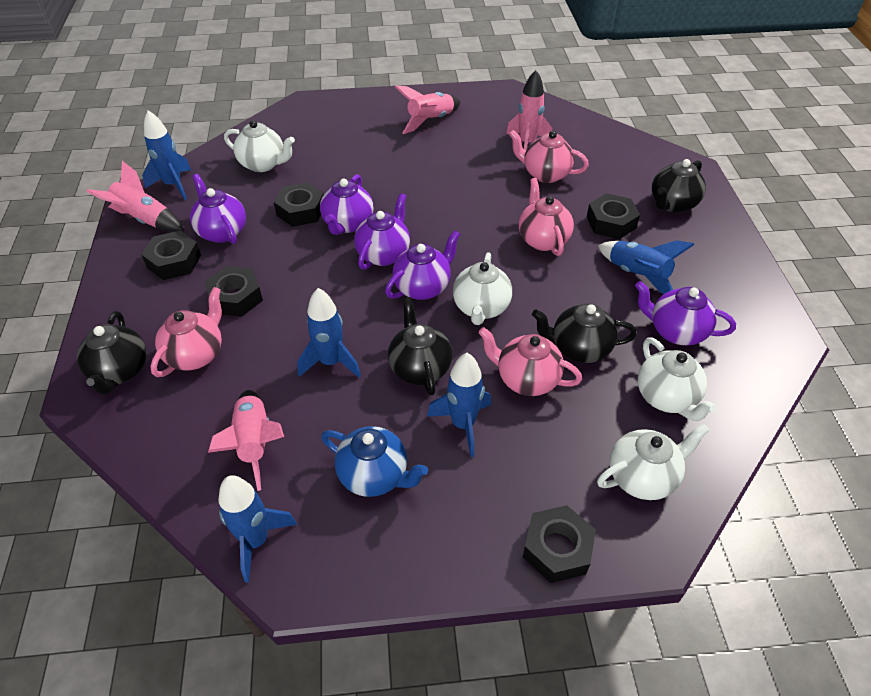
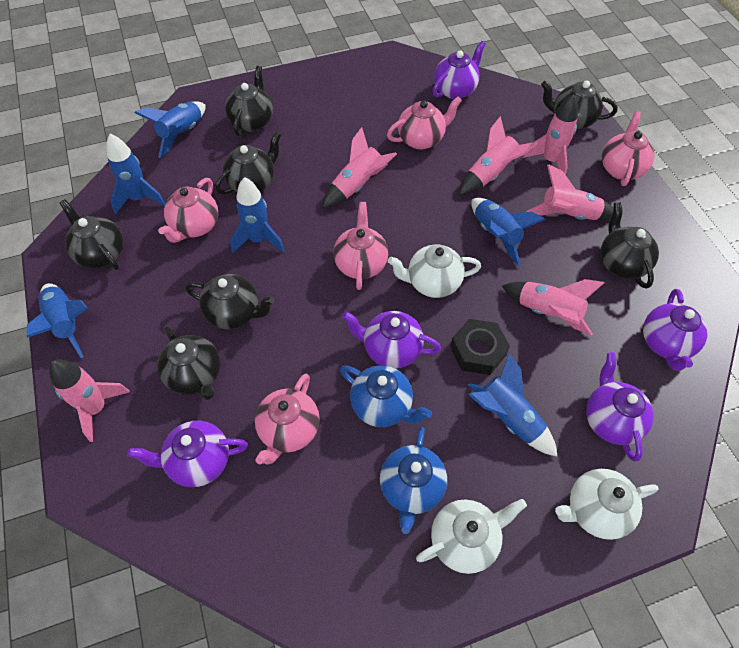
black nut: 5 -> 1
black teapot: 4 -> 7
blue rocket: 5 -> 6
blue teapot: 1 -> 2
pink rocket: 4 -> 6
pink teapot: 4 -> 5
white teapot: 4 -> 3

